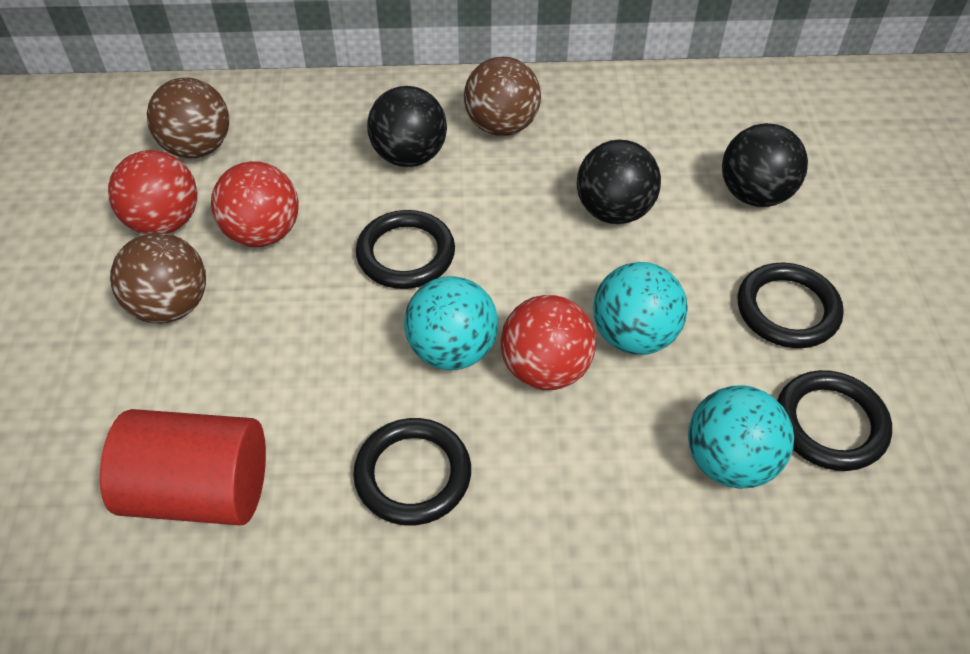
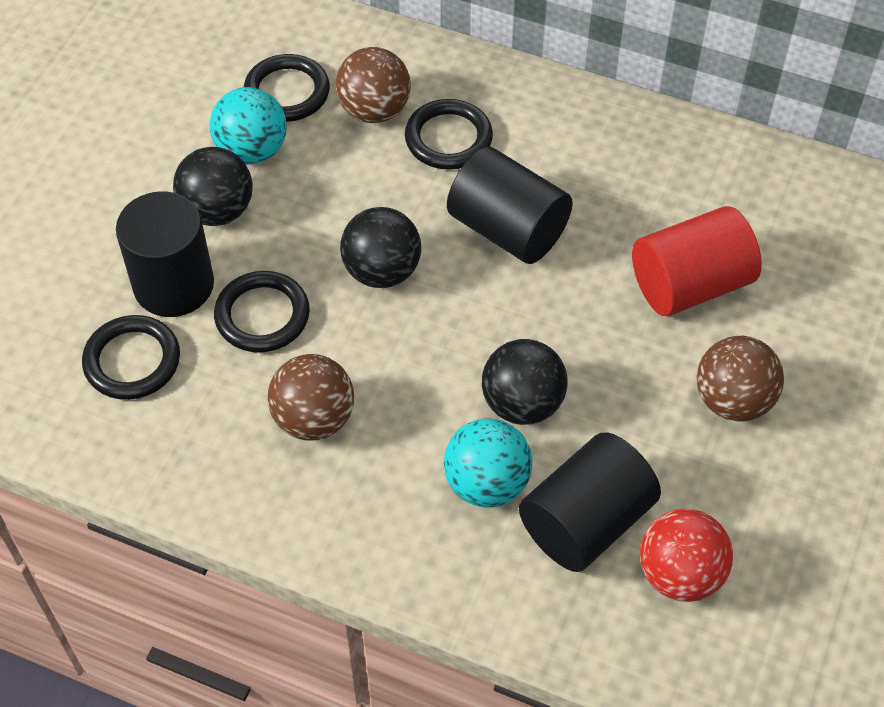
black cylinder: 0 -> 3
red ball: 3 -> 1
turquoise ball: 3 -> 2

